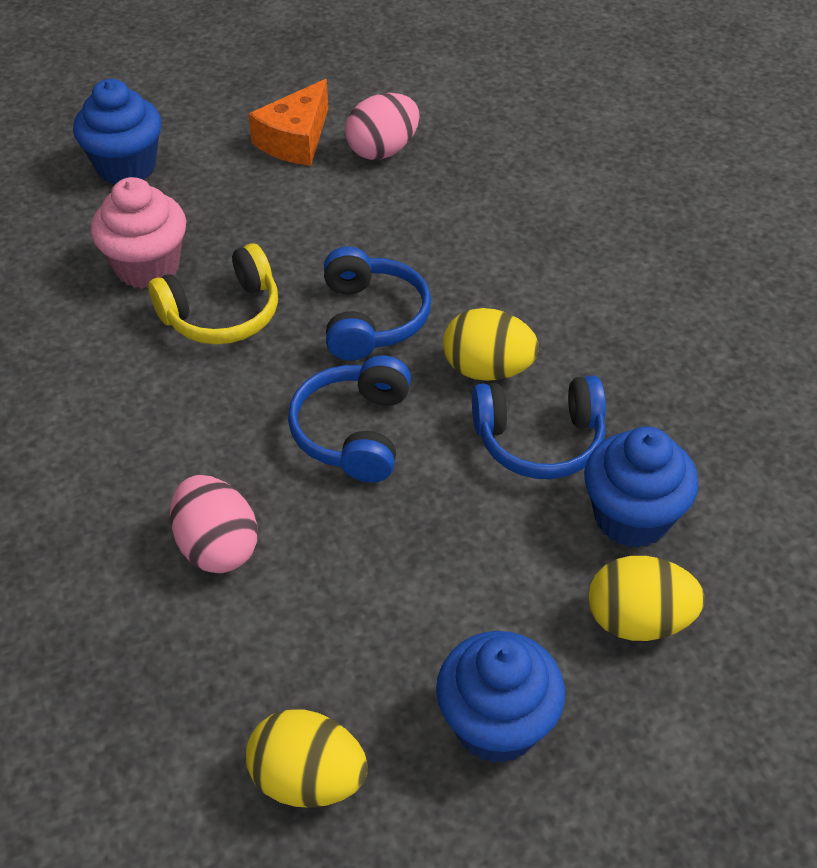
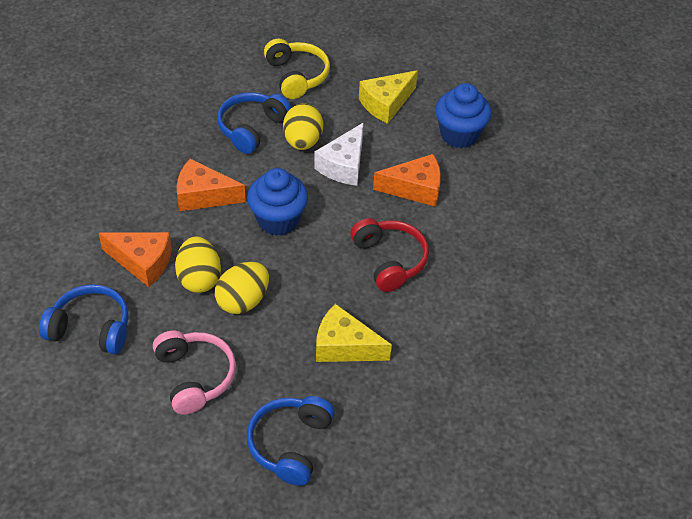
blue cupcake: 3 -> 2
orange cheese: 1 -> 3
pink cupcake: 1 -> 0
pink egg: 2 -> 0
pink headphones: 0 -> 1
red headphones: 0 -> 1
white cheese: 0 -> 1
yellow cheese: 0 -> 2

